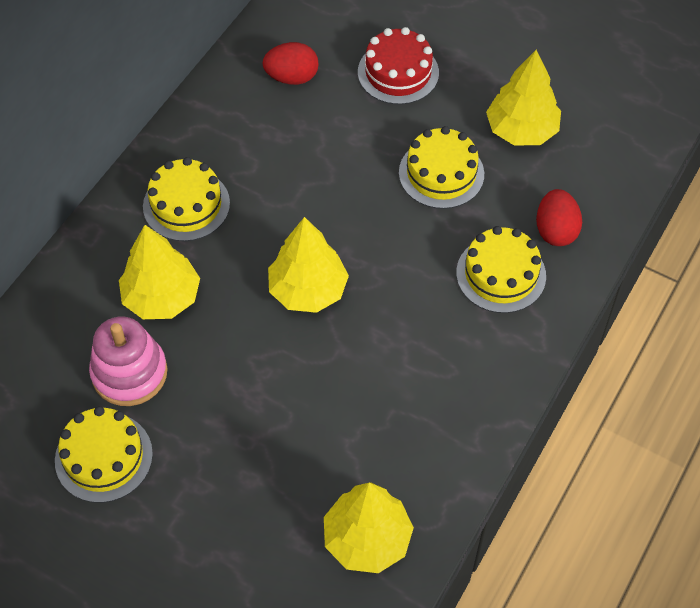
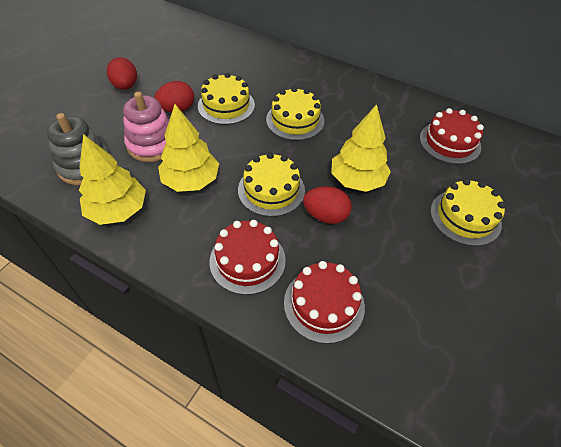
grey stacking toy: 0 -> 1
red cake: 1 -> 3
red egg: 2 -> 3
yellow tree: 4 -> 3

